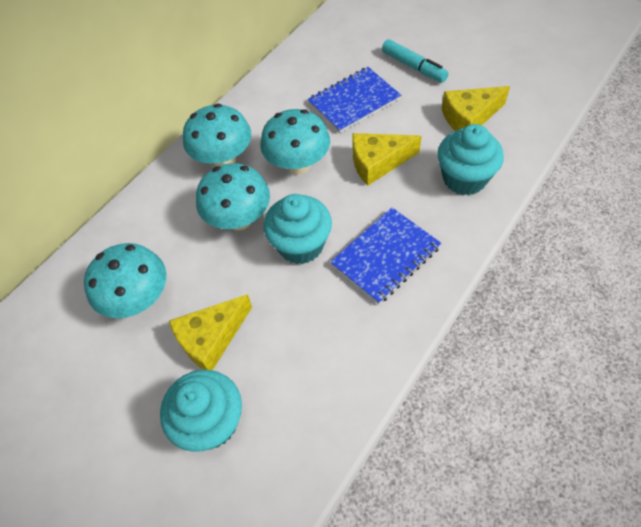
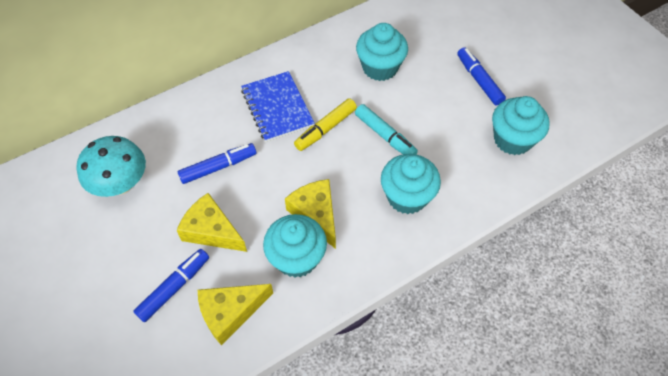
blue marker: 0 -> 3
blue notebook: 2 -> 1
turquoise cupcake: 3 -> 4
turquoise mushroom: 4 -> 1
yellow marker: 0 -> 1

